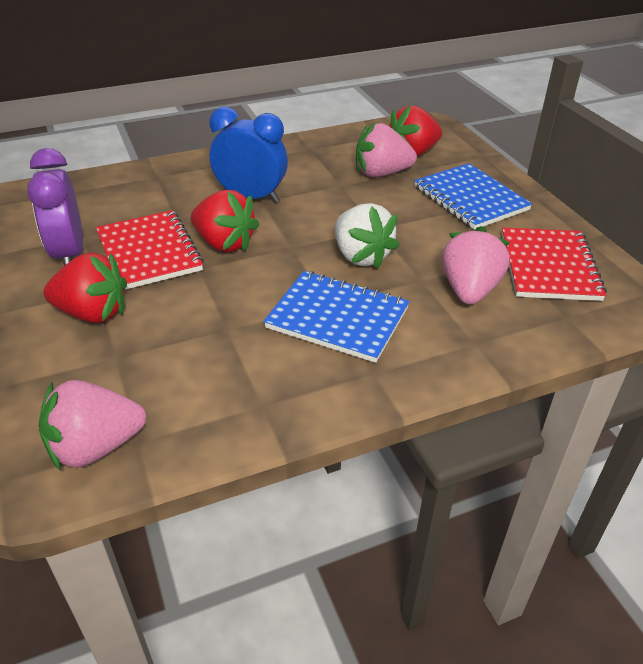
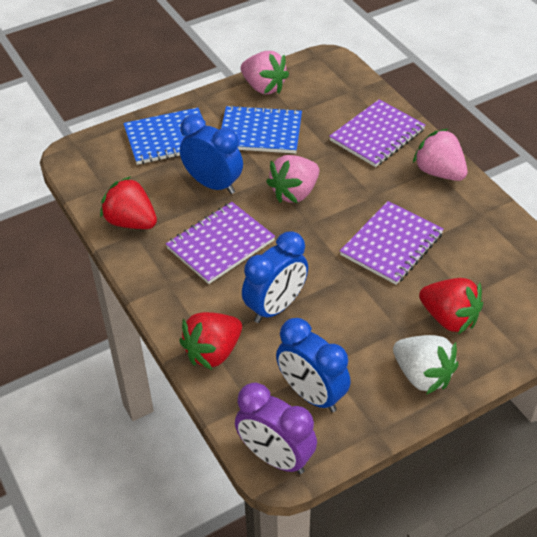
blue clock: 1 -> 3
purple notebook: 0 -> 3
red notebook: 2 -> 0

